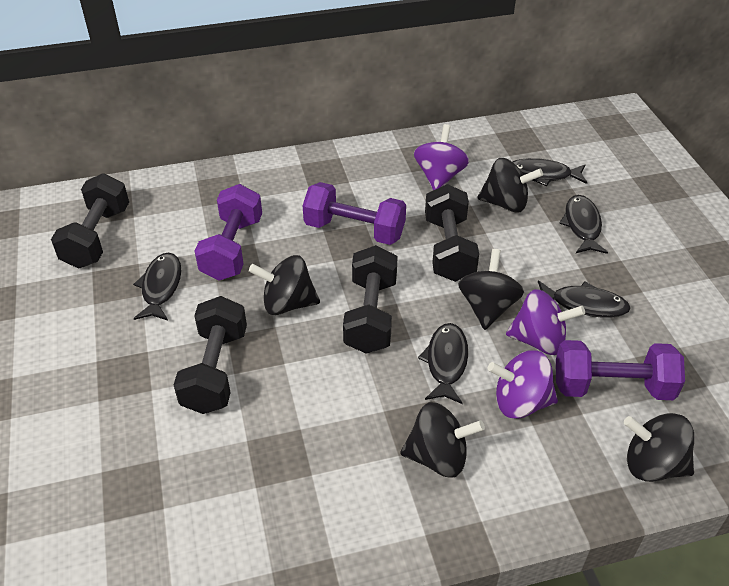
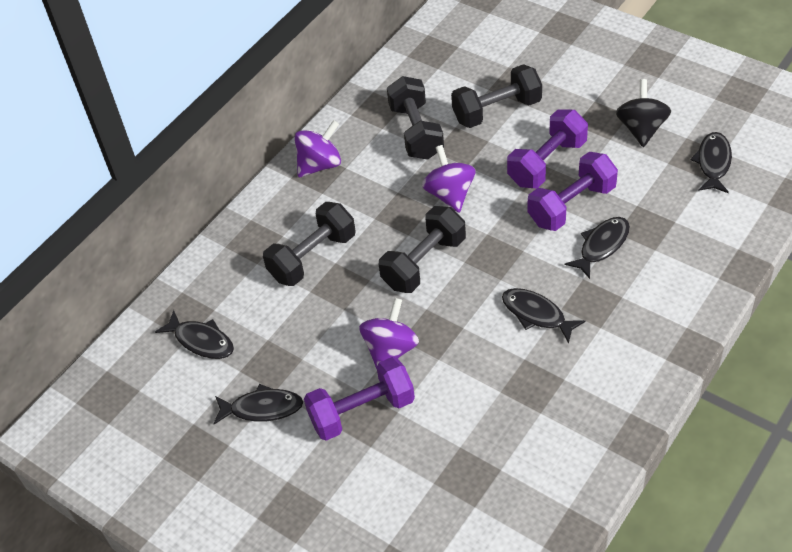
black spinning top: 5 -> 1

